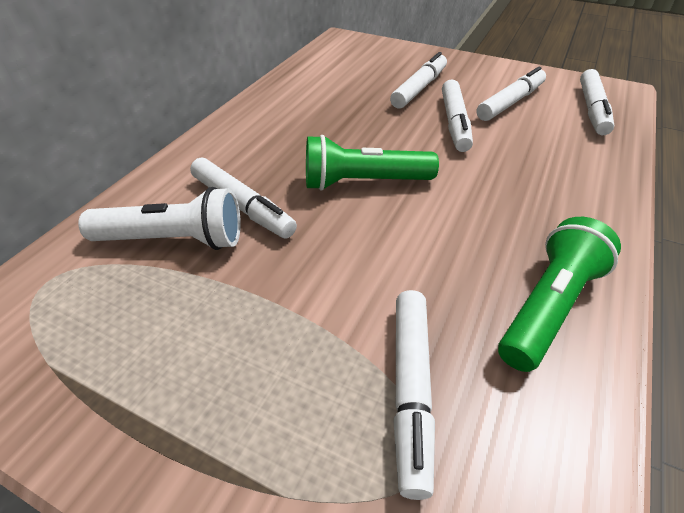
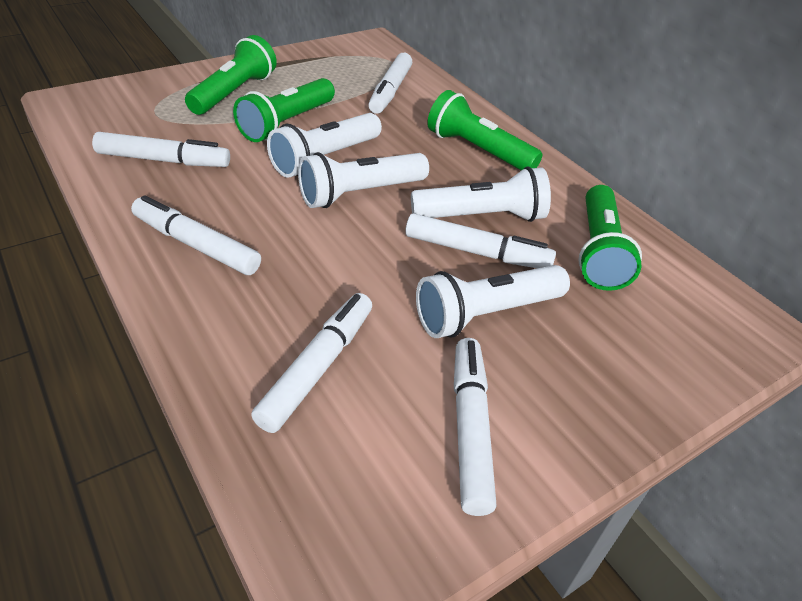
green flashlight: 2 -> 4
white flashlight: 1 -> 4

